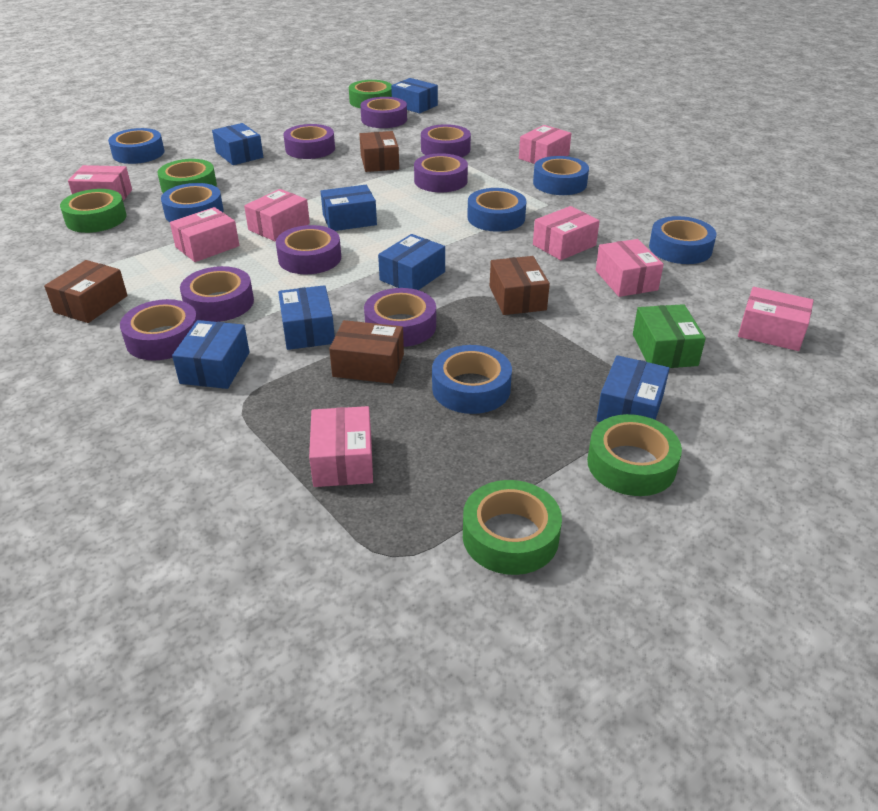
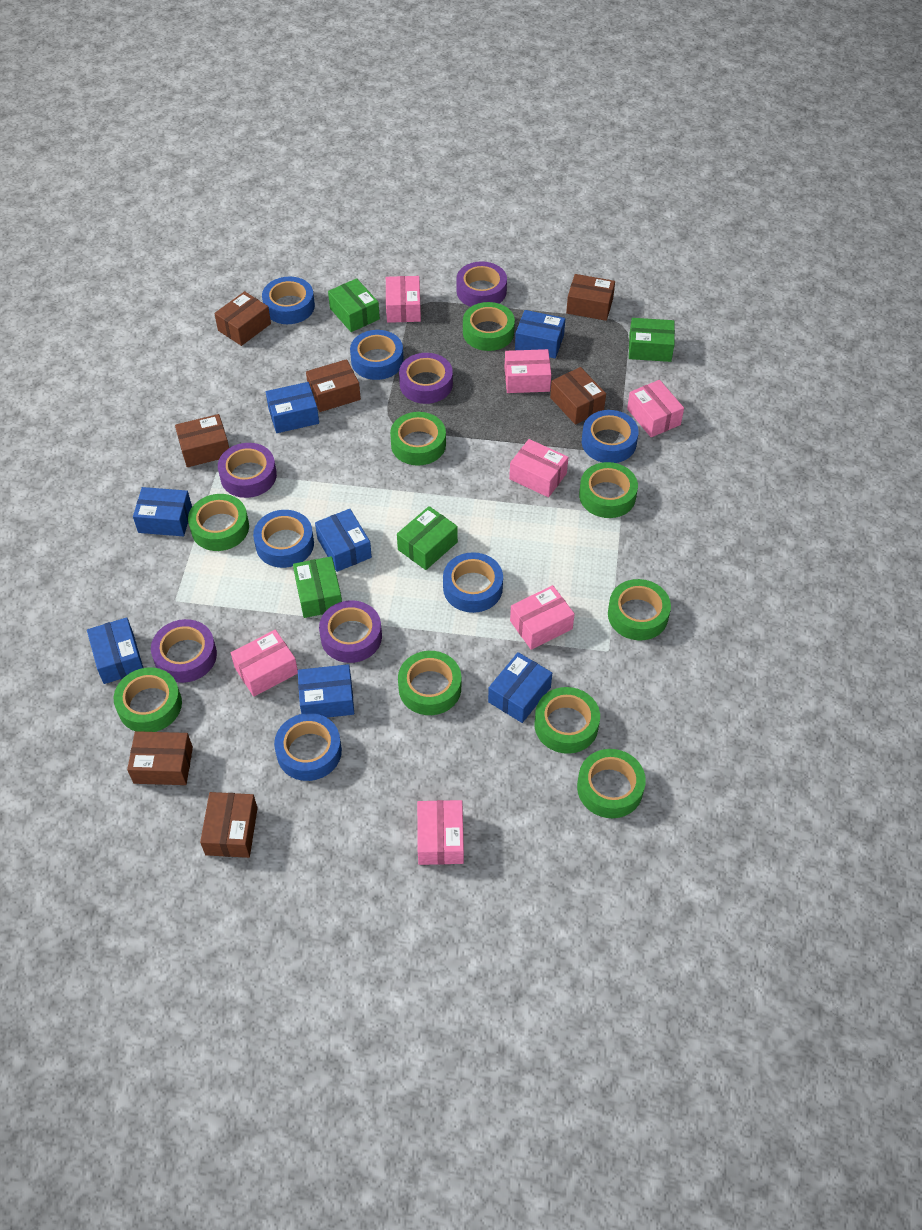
brown box: 4 -> 7
green box: 1 -> 4
green tape: 5 -> 9
pink box: 8 -> 7
purple tape: 8 -> 5

